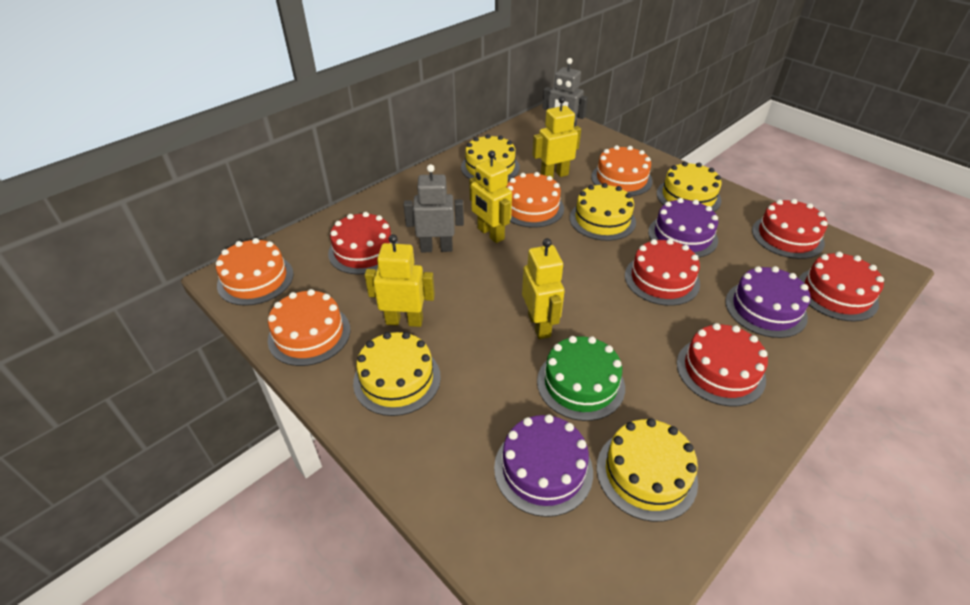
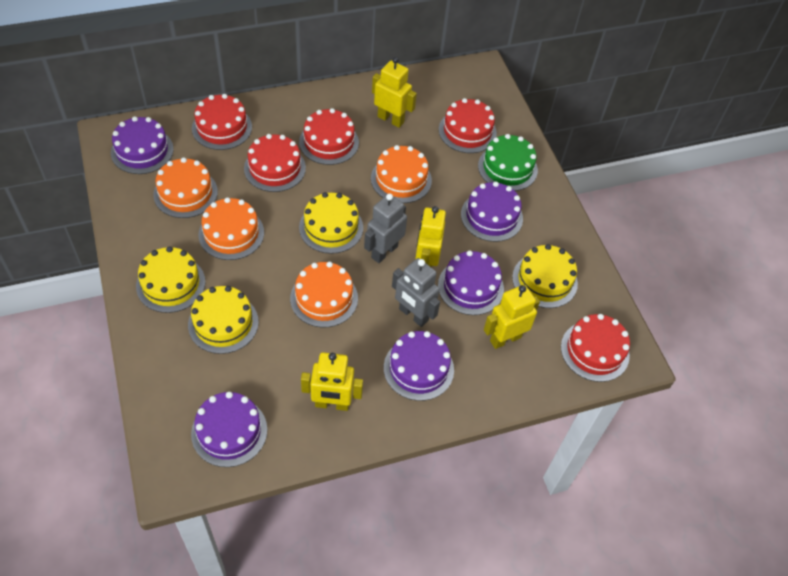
purple cake: 3 -> 5
yellow cake: 5 -> 4

